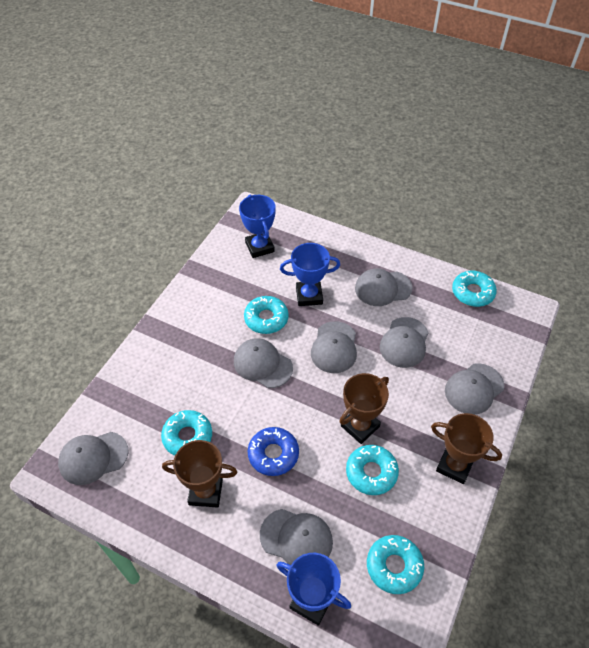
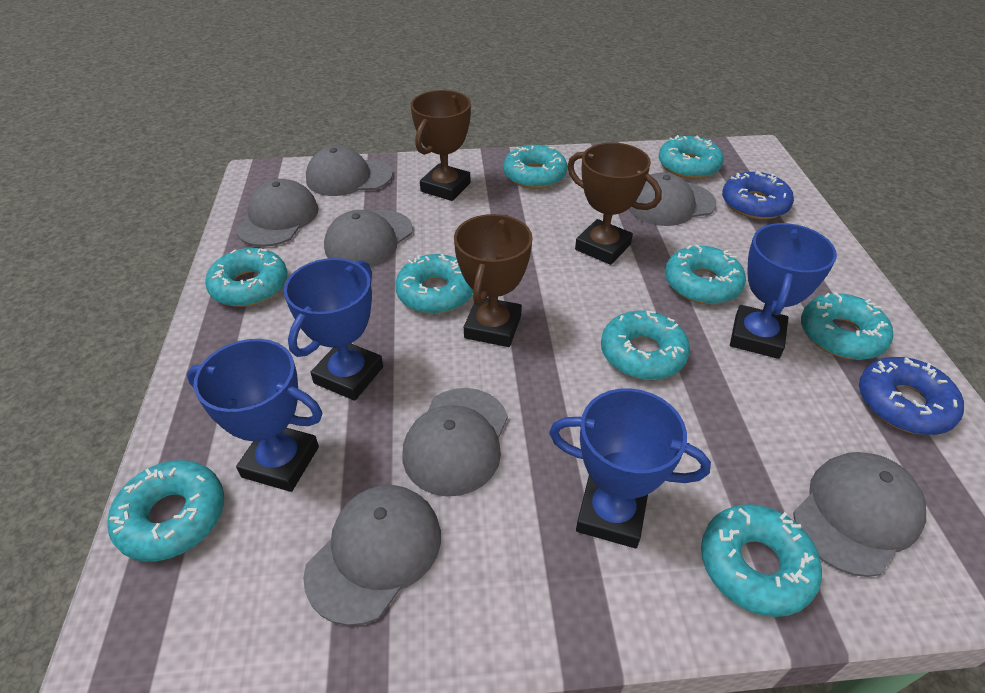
blue donut: 1 -> 2
blue trophy: 3 -> 4
turquoise donut: 5 -> 9

